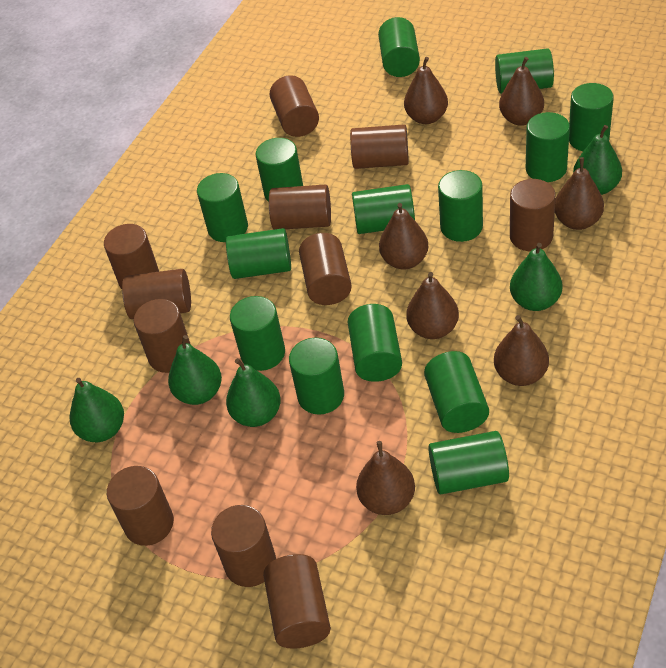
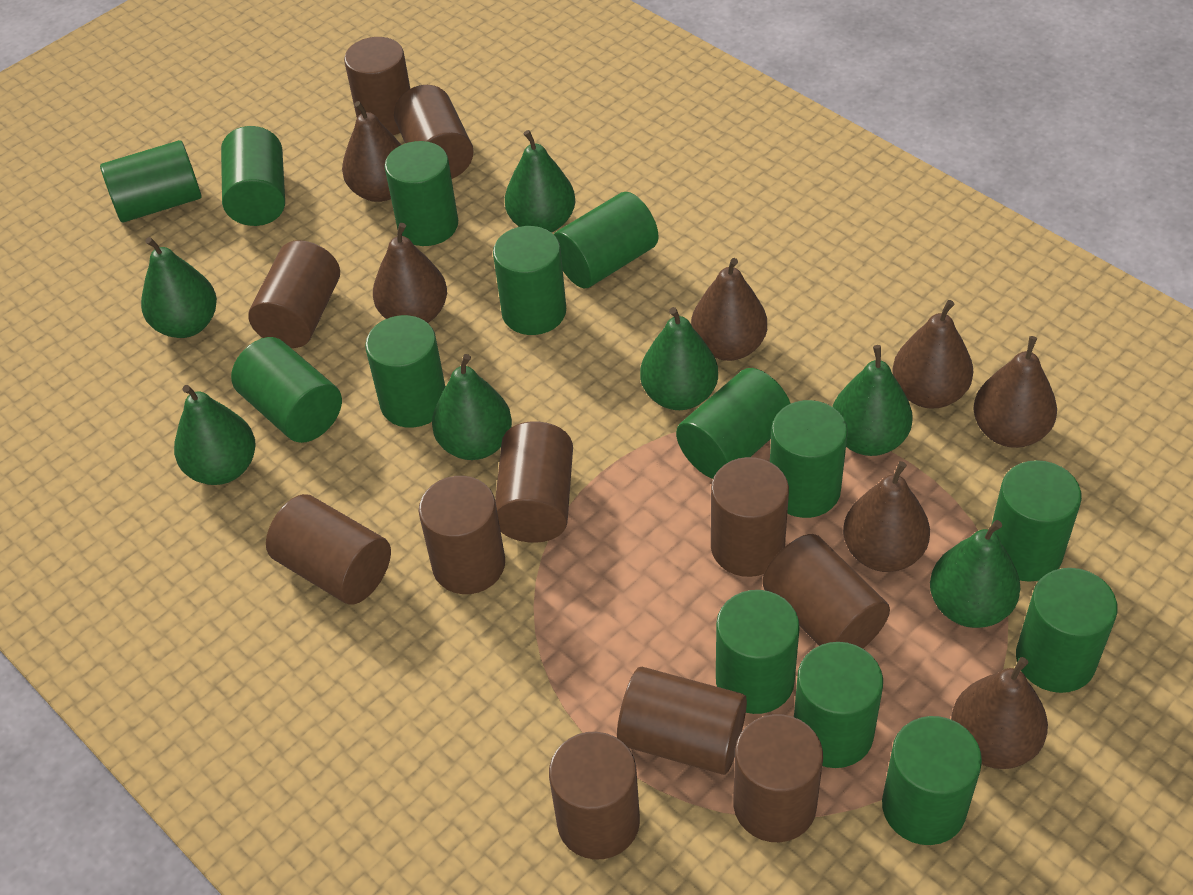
green pear: 5 -> 7

